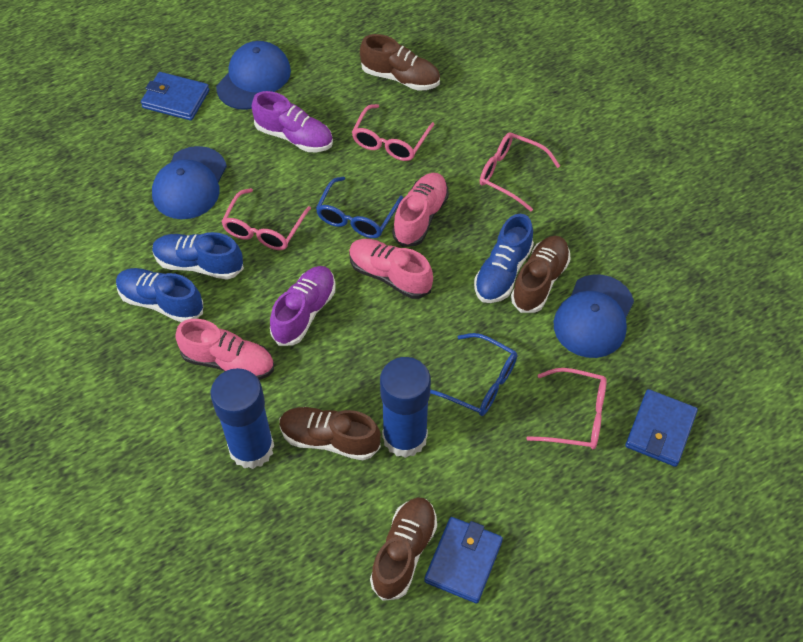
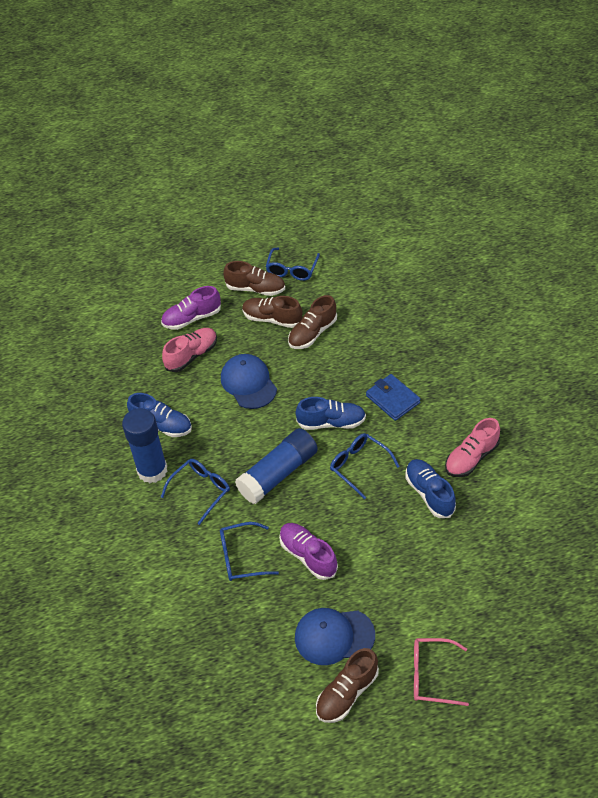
blue cap: 3 -> 2
blue glasses: 2 -> 4
blue wallet: 3 -> 1
pink glasses: 4 -> 1
pink shoe: 3 -> 2

